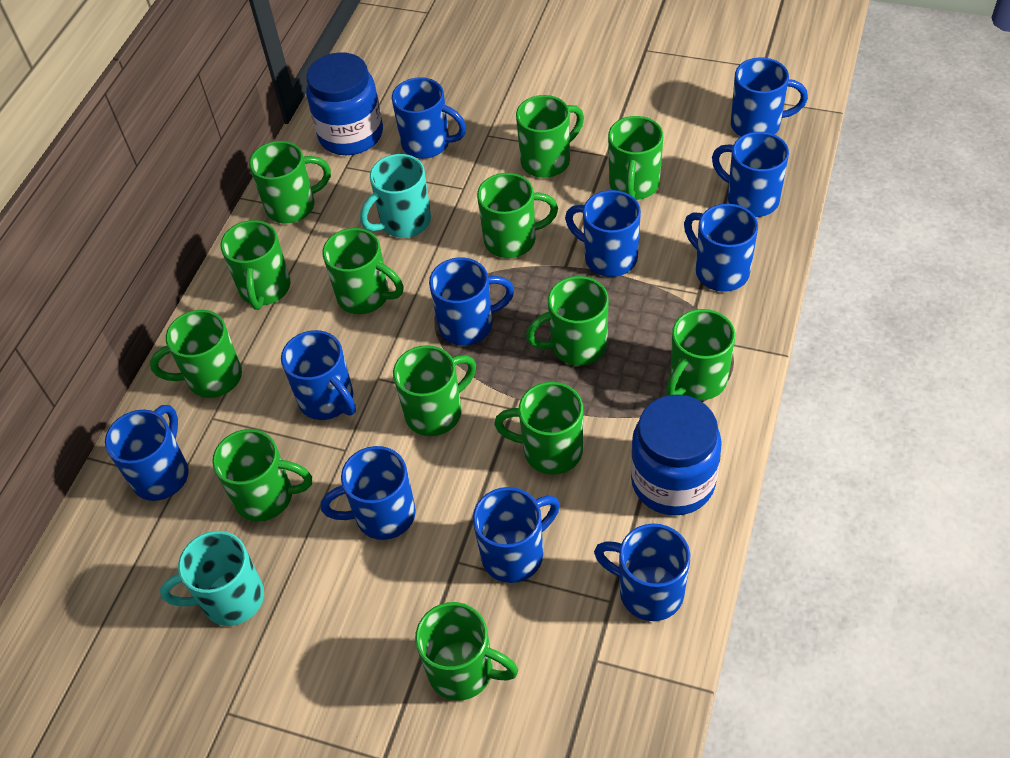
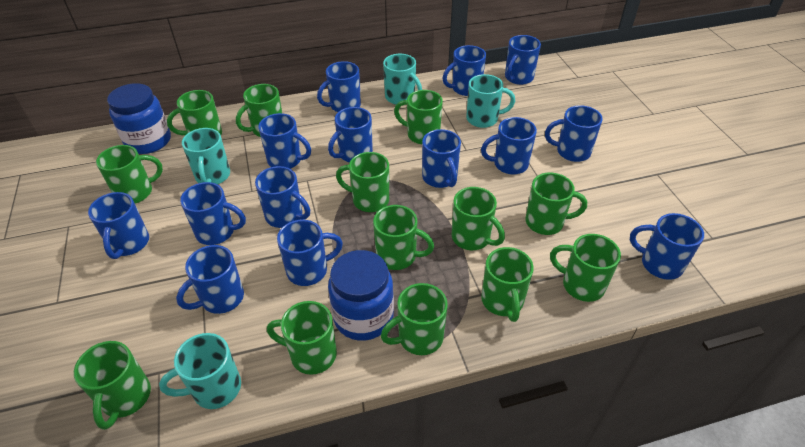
blue mug: 11 -> 14
turquoise mug: 2 -> 4

